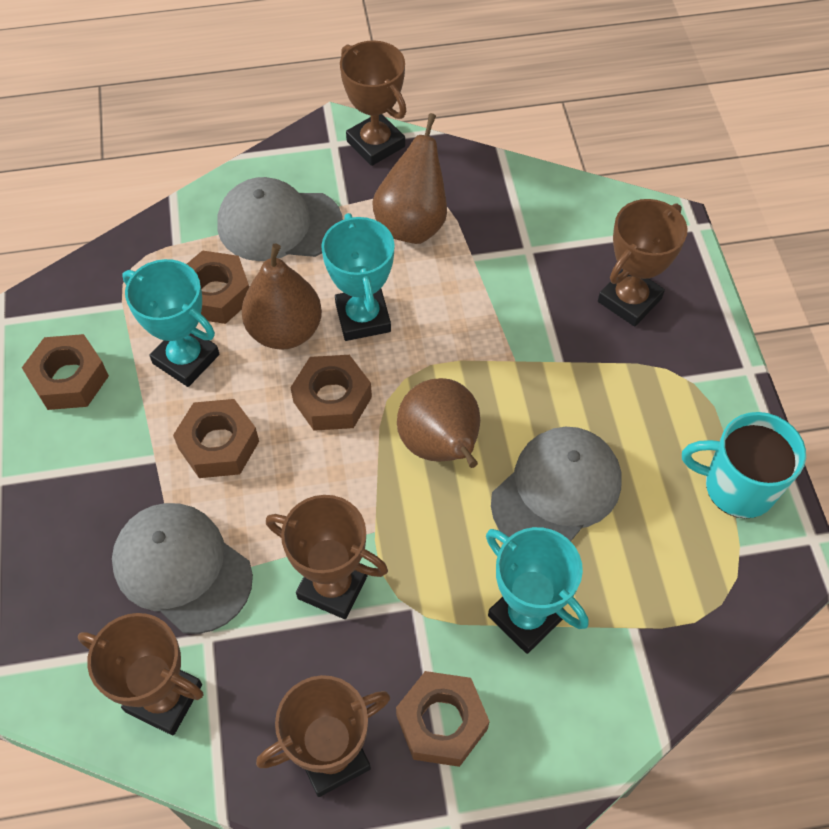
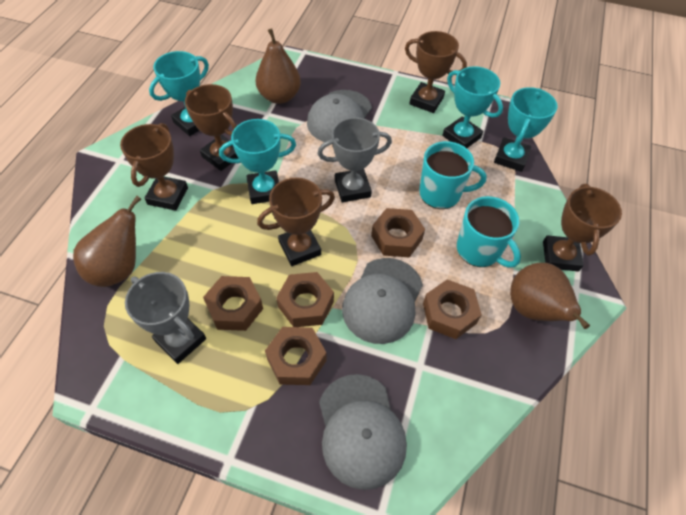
grey trophy: 0 -> 2
turquoise mug: 1 -> 2
turquoise trophy: 3 -> 4

